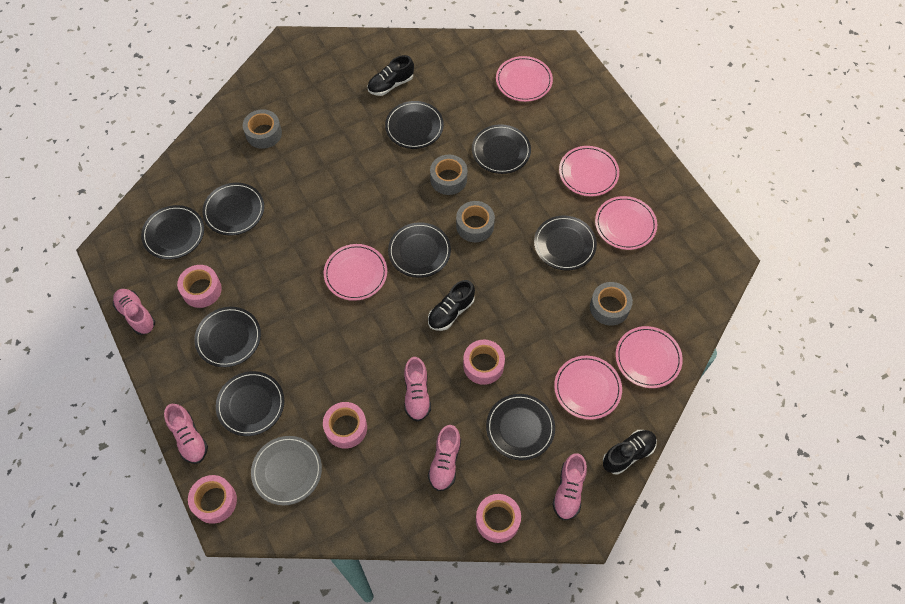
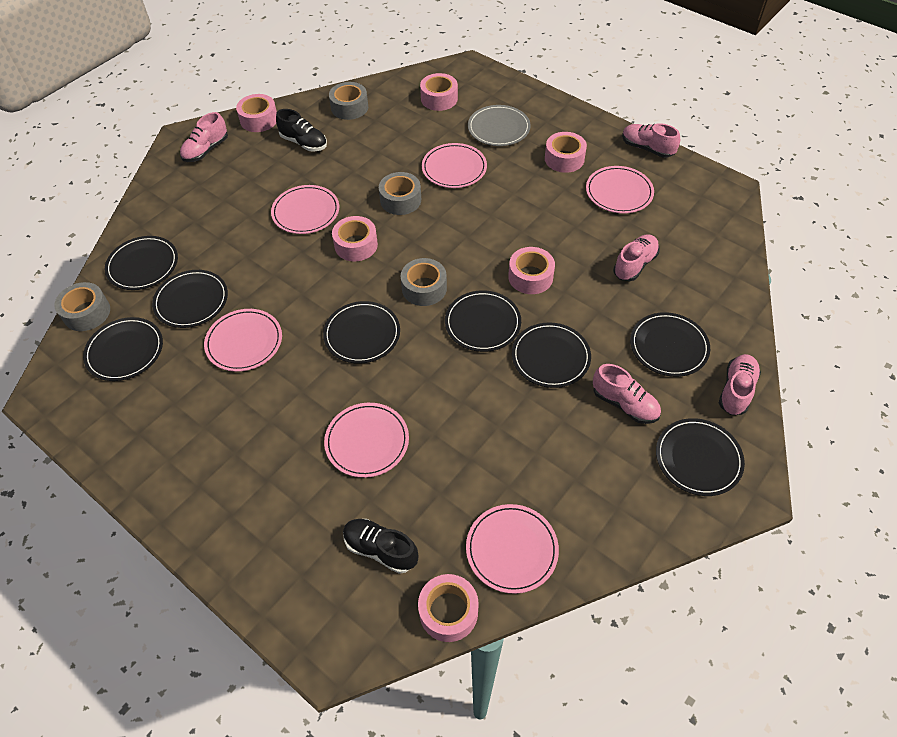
black plate: 9 -> 8
black shoe: 3 -> 2
pink tape: 5 -> 6

